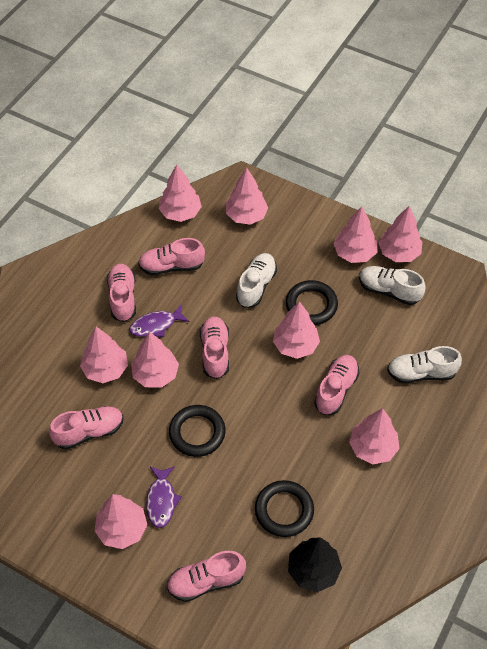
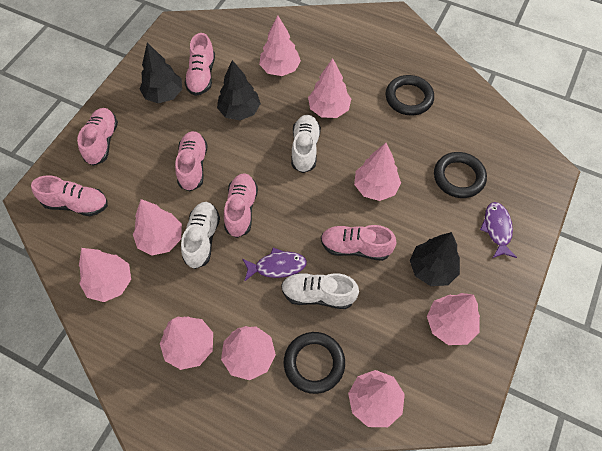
black tree: 1 -> 3

